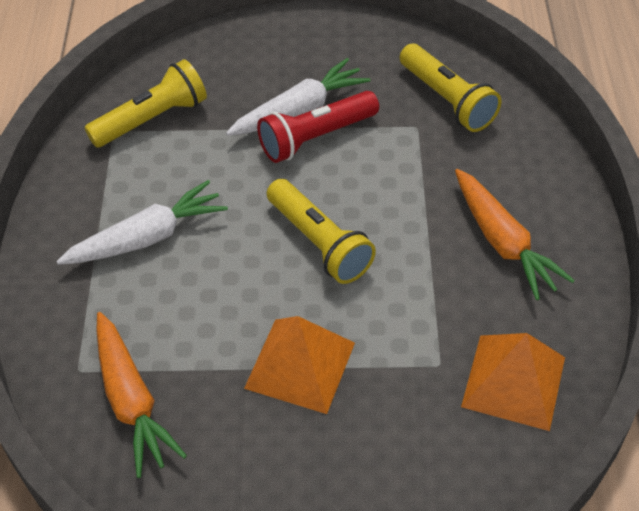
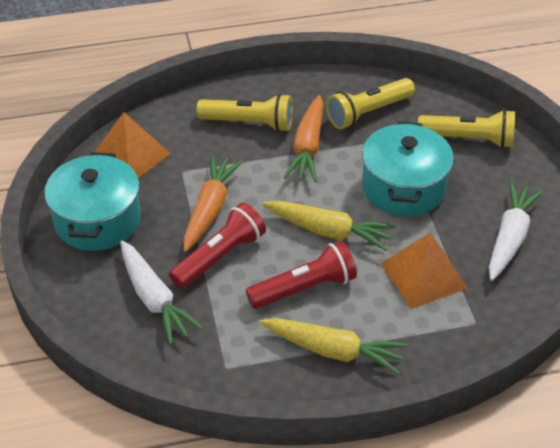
red flashlight: 1 -> 2
turquoise pot: 0 -> 2
yellow carrot: 0 -> 2

